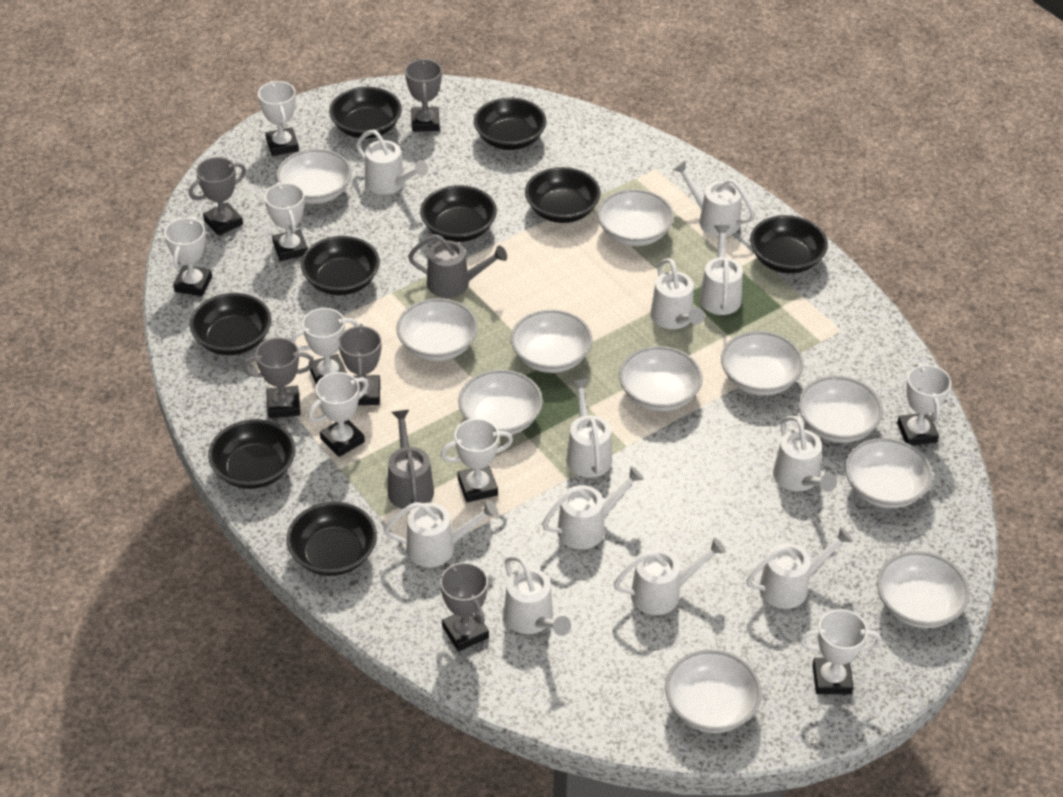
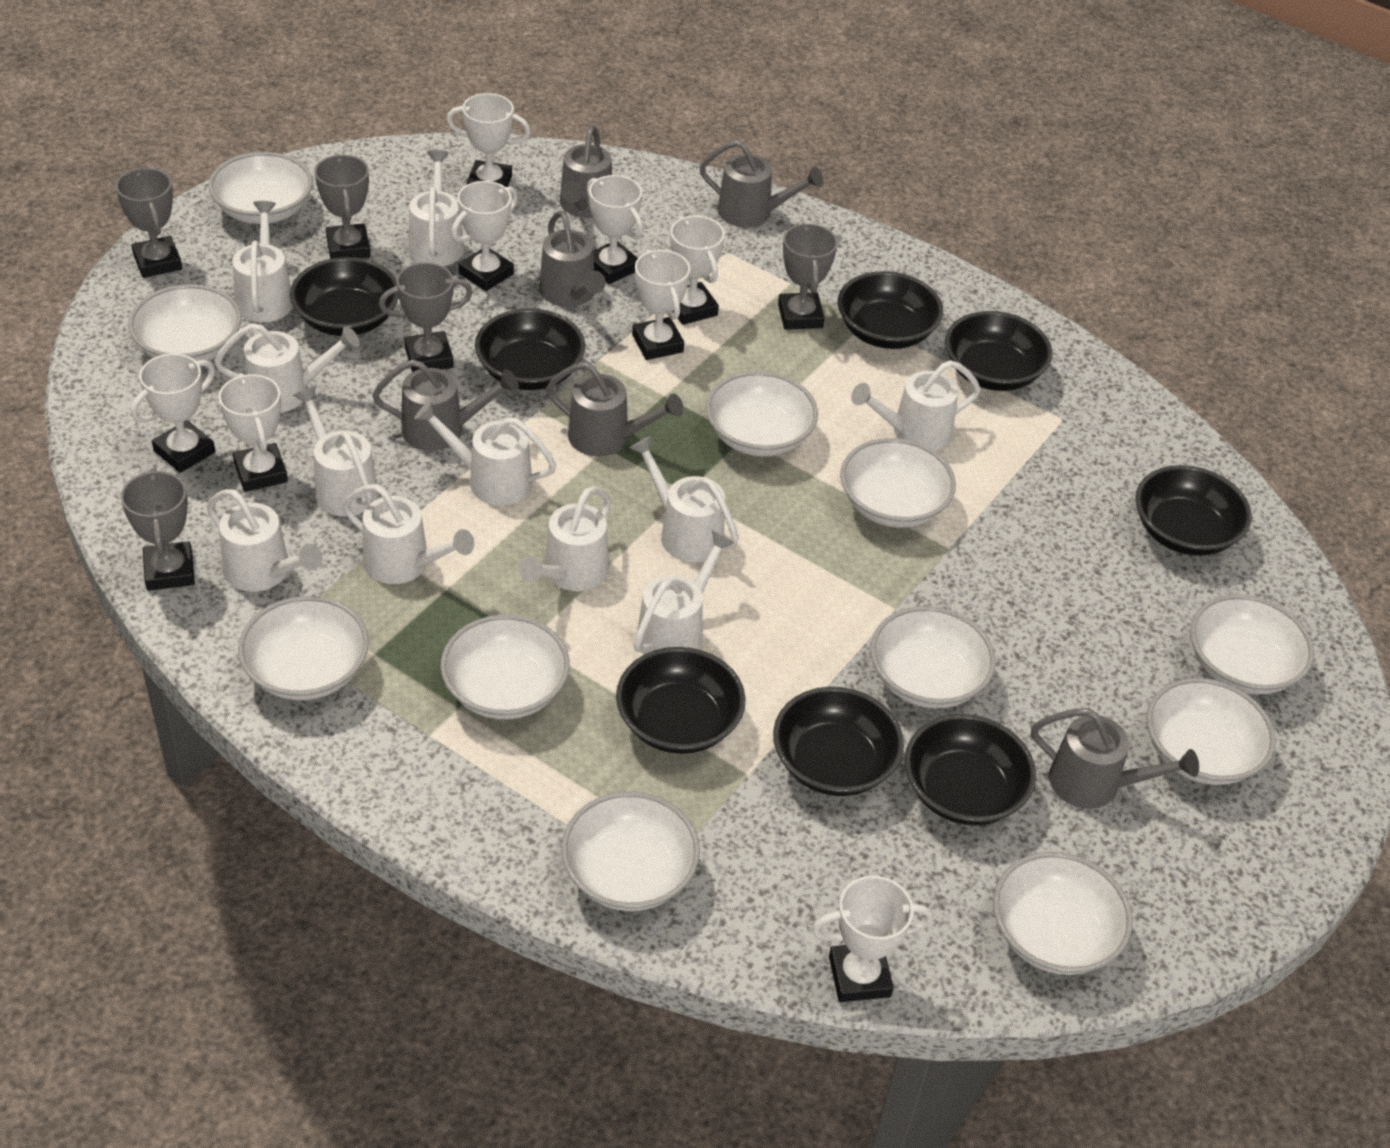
black bowl: 9 -> 8
grey watering can: 2 -> 6

